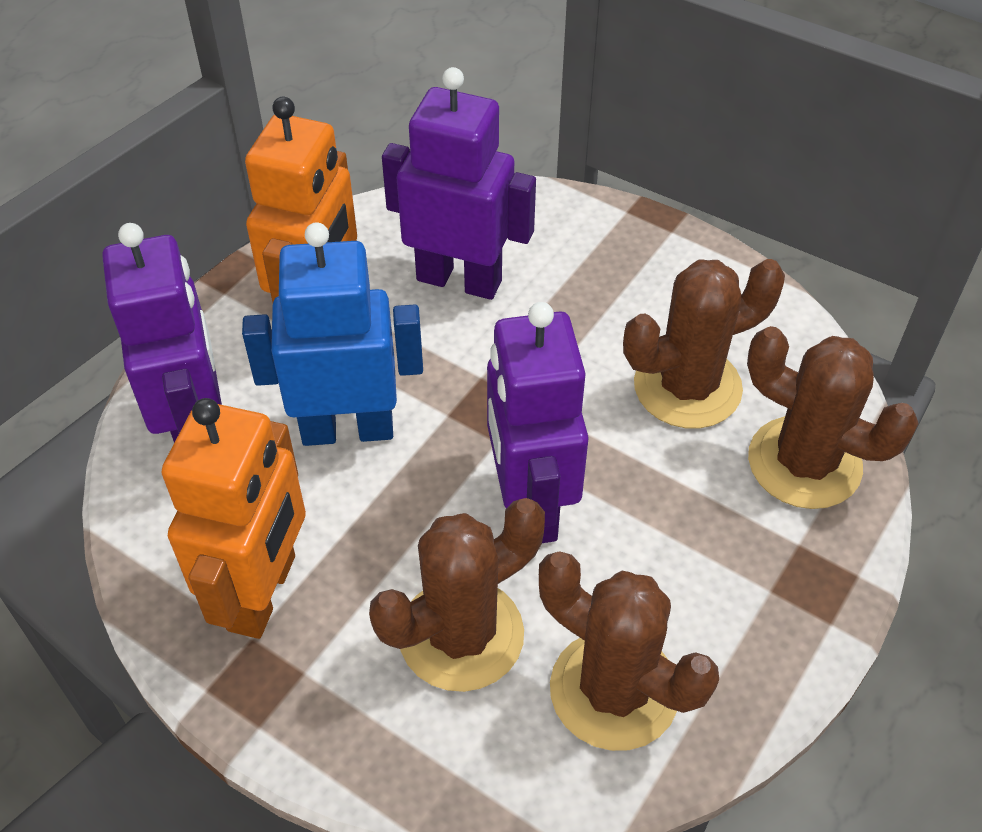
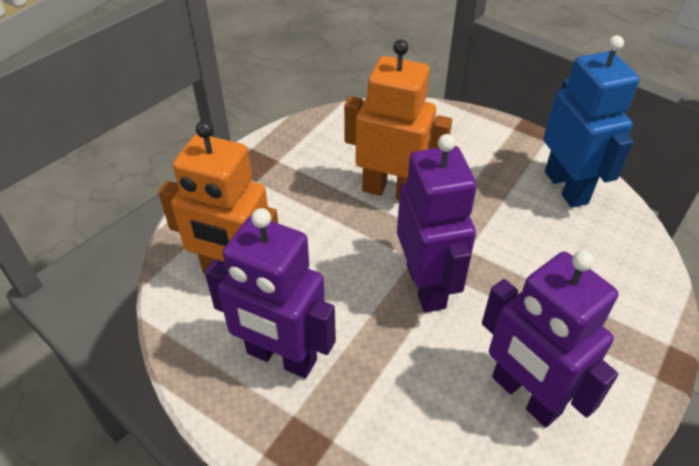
brown cactus: 4 -> 0

